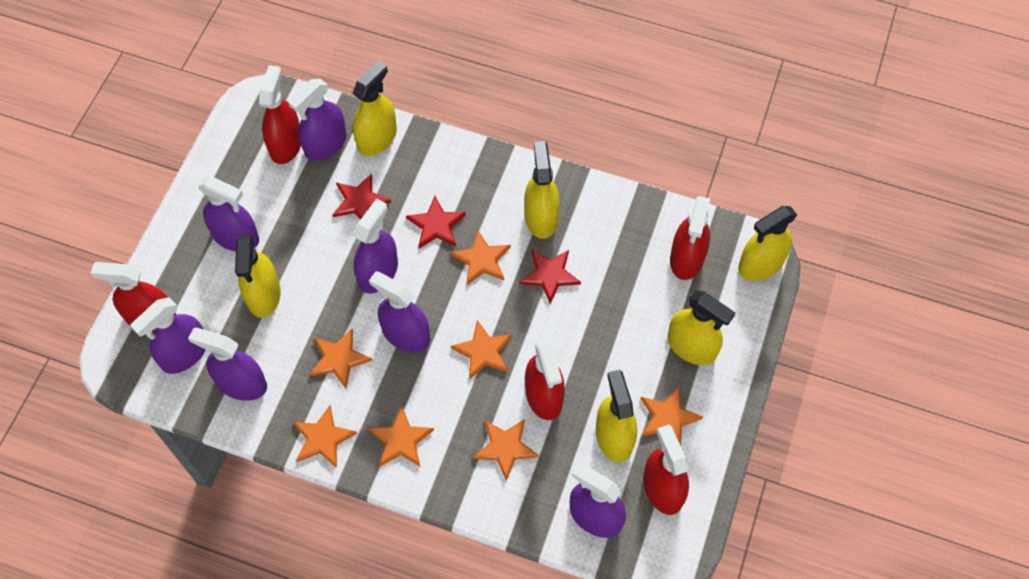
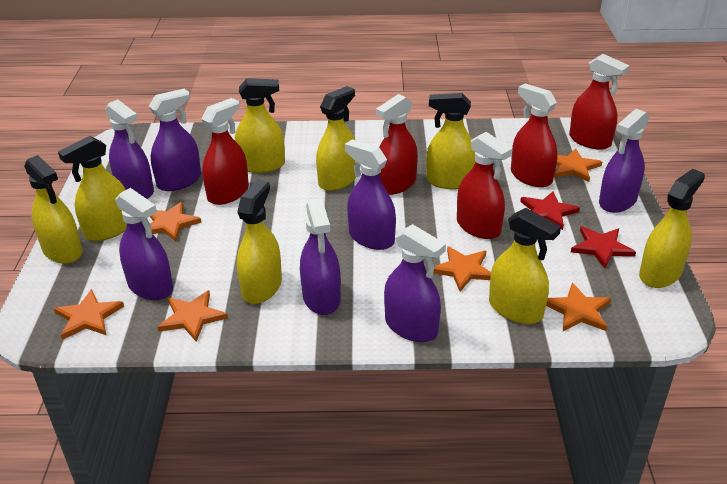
orange star: 7 -> 6
red star: 3 -> 2
yellow spray bottle: 6 -> 8

